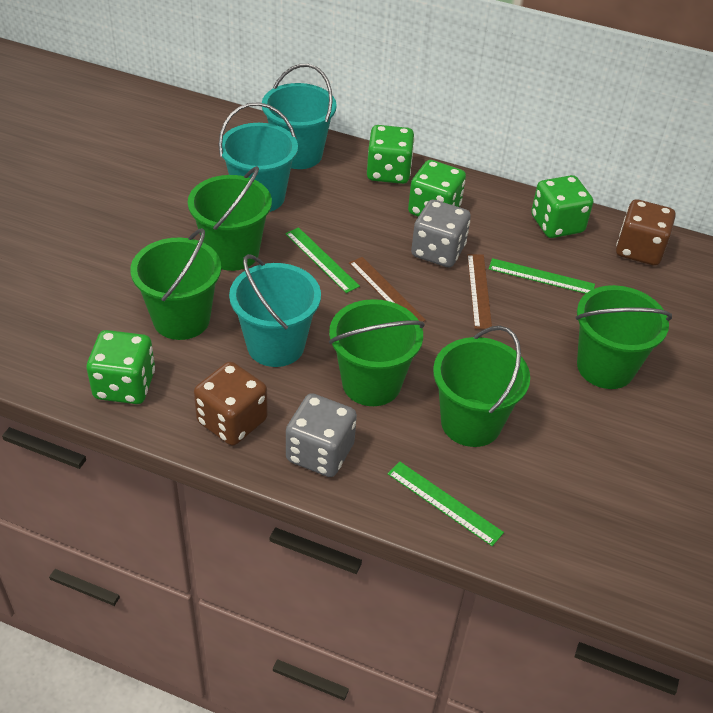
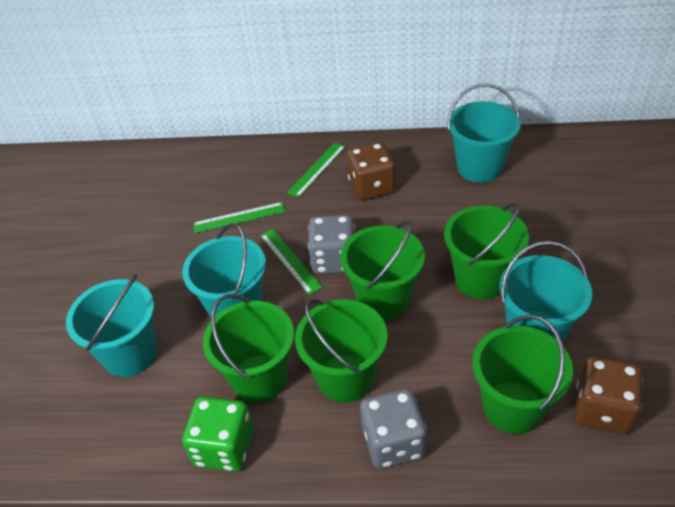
brown ruler: 2 -> 0
green dice: 4 -> 1
turquoise bucket: 3 -> 4

